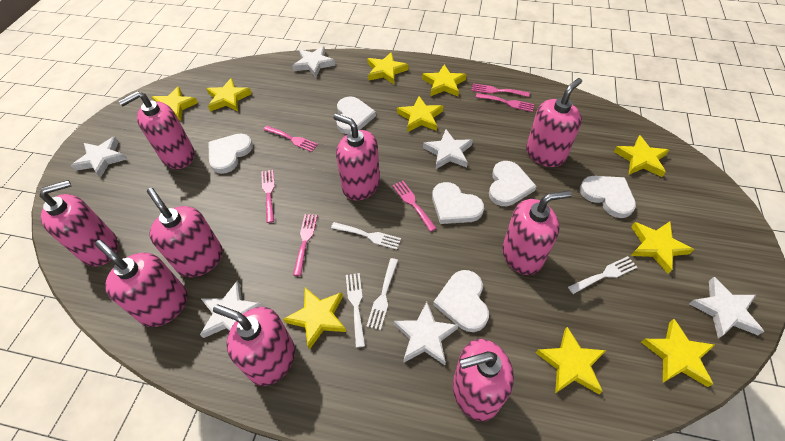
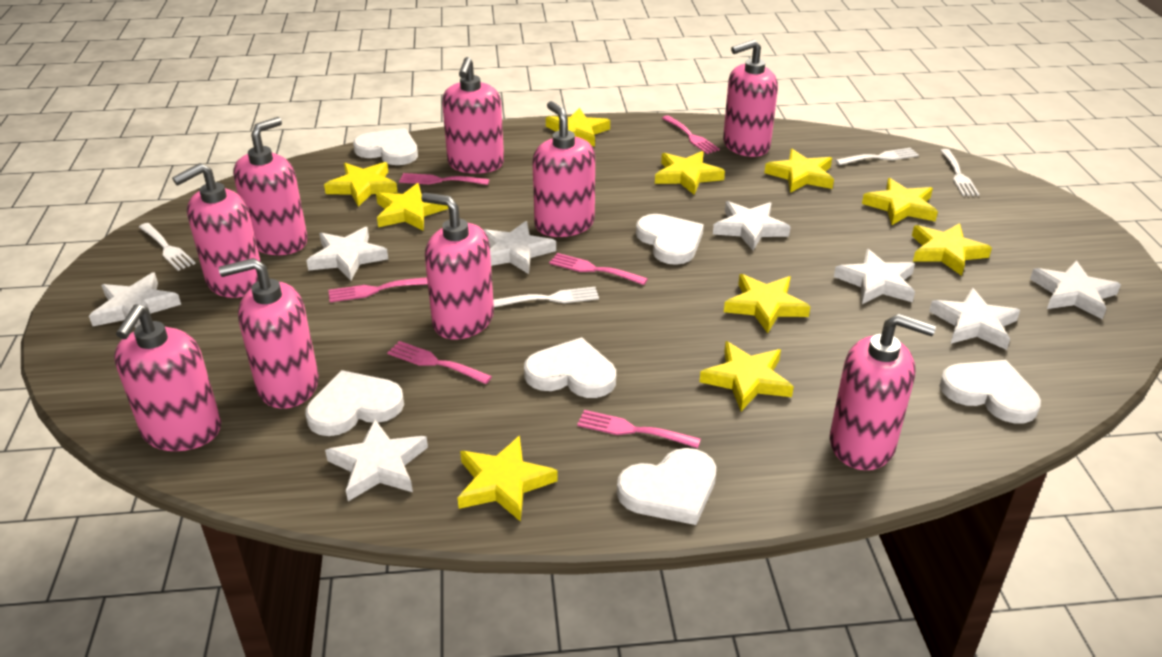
white star: 6 -> 8

